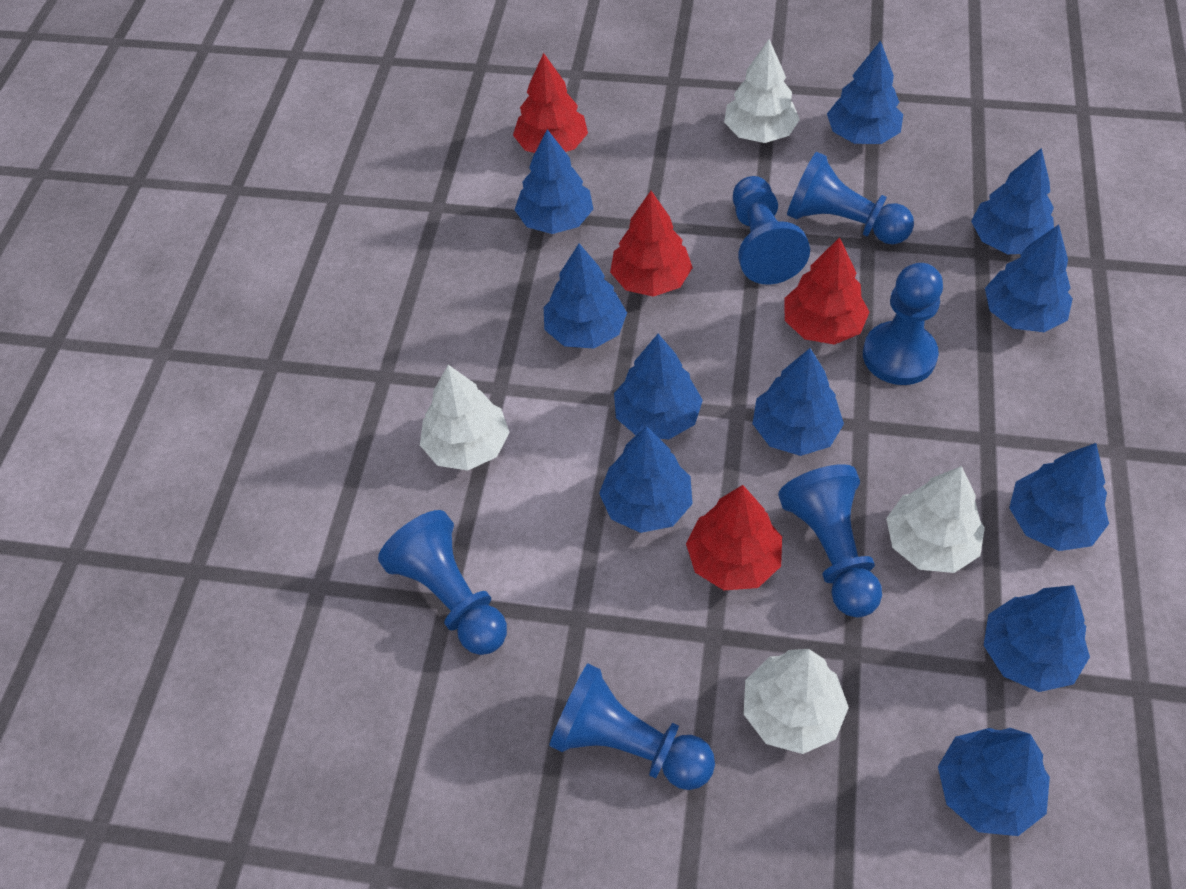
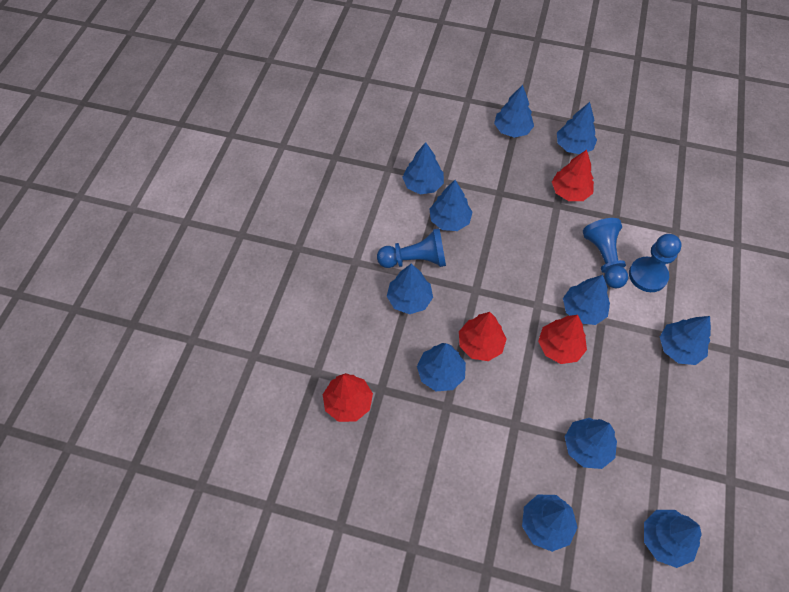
blue pawn: 6 -> 3
white tree: 4 -> 0

